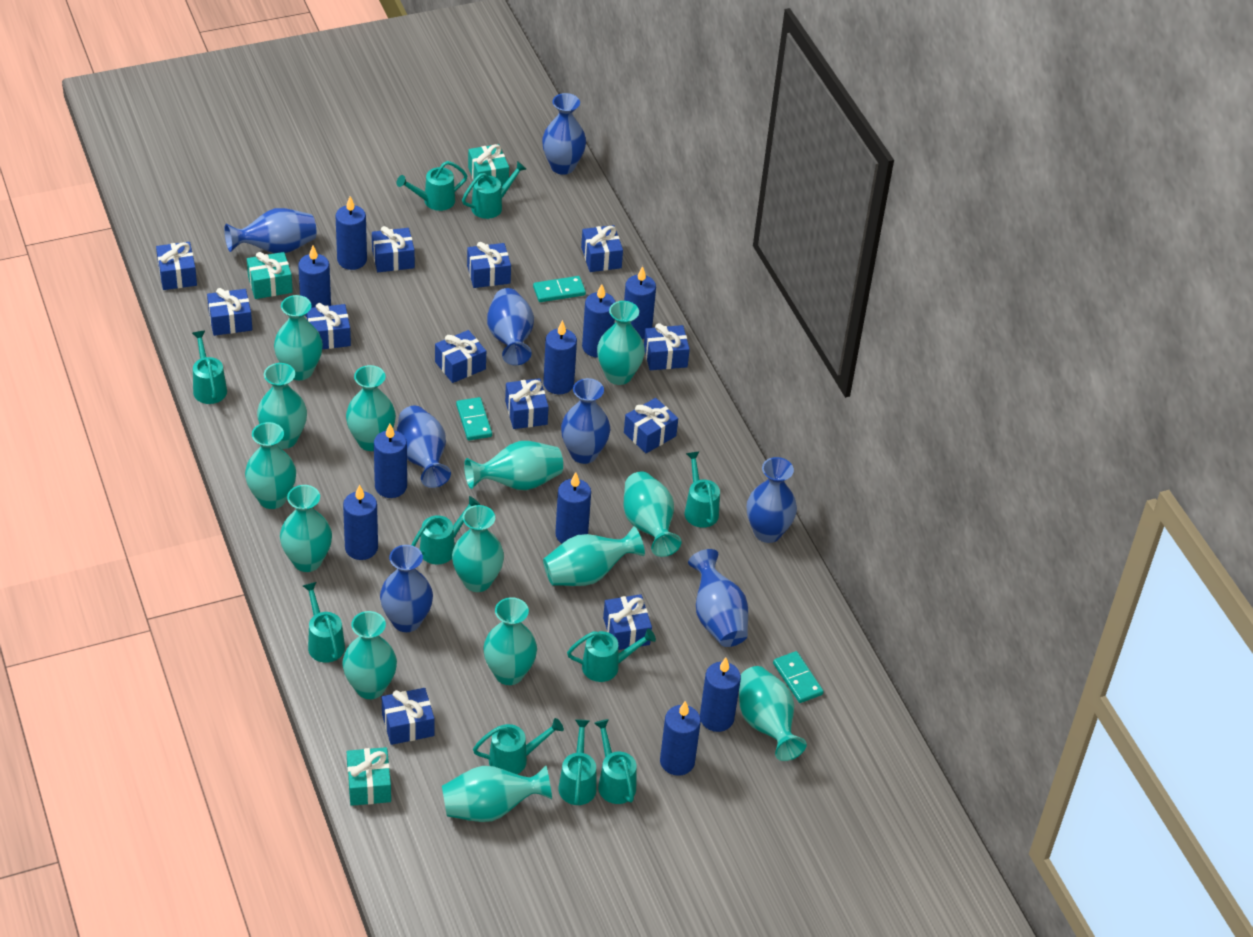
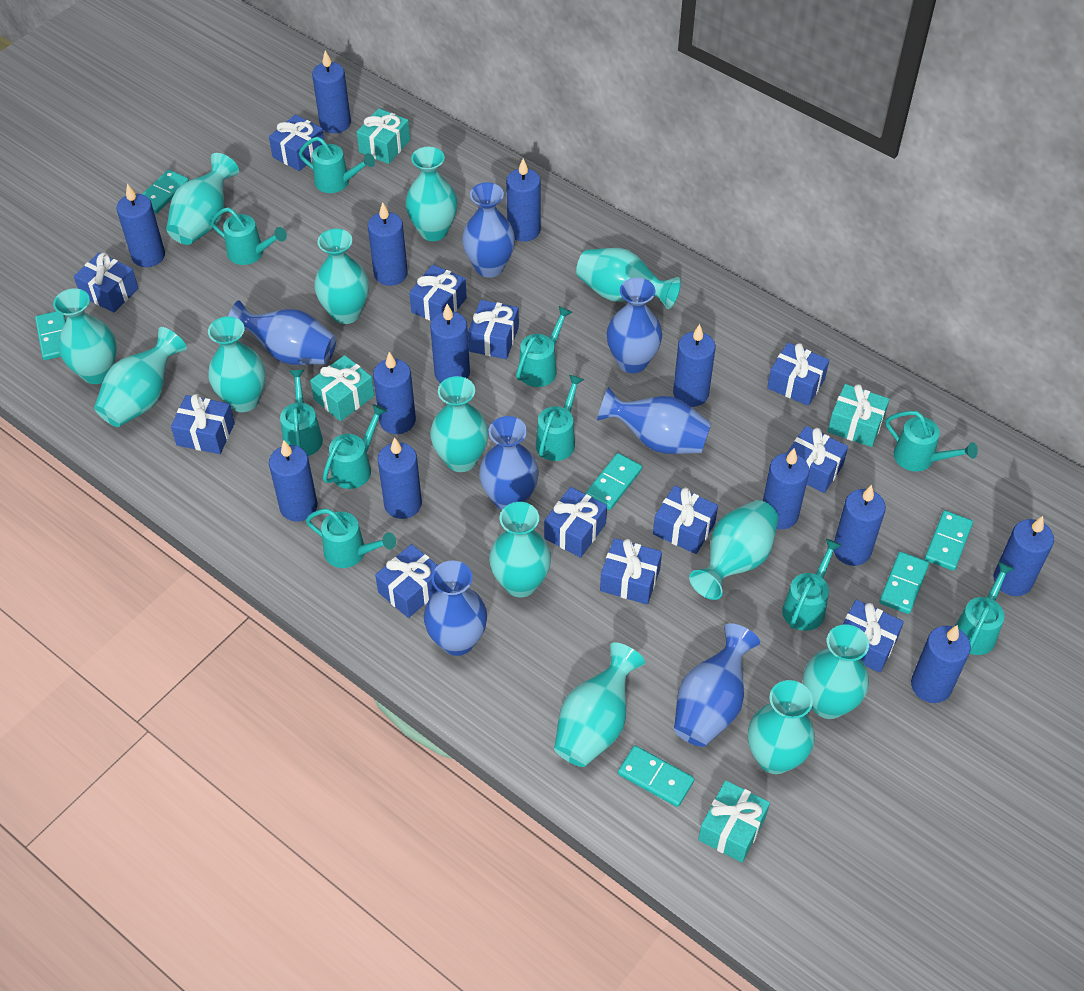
blue candle: 10 -> 13
blue vase: 8 -> 7
turquoise domino: 3 -> 6
turquoise gift: 3 -> 4
turquoise vase: 14 -> 13

